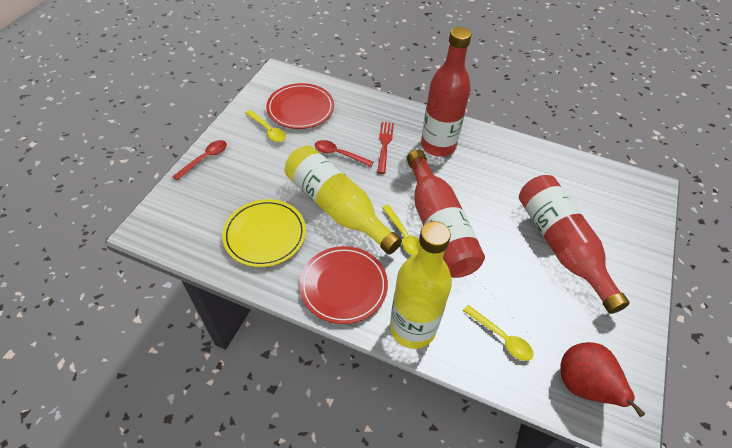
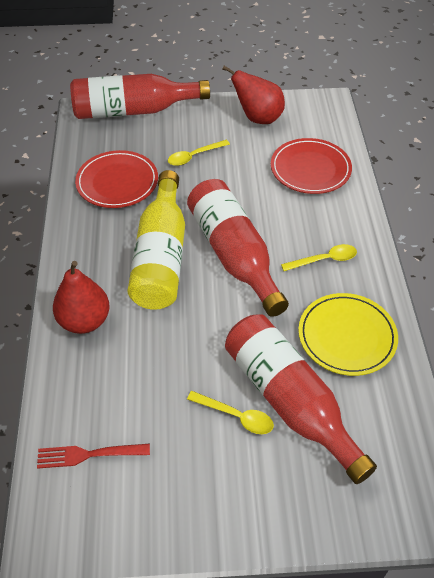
red pear: 1 -> 2
red spoon: 2 -> 0
yellow bottle: 2 -> 1

